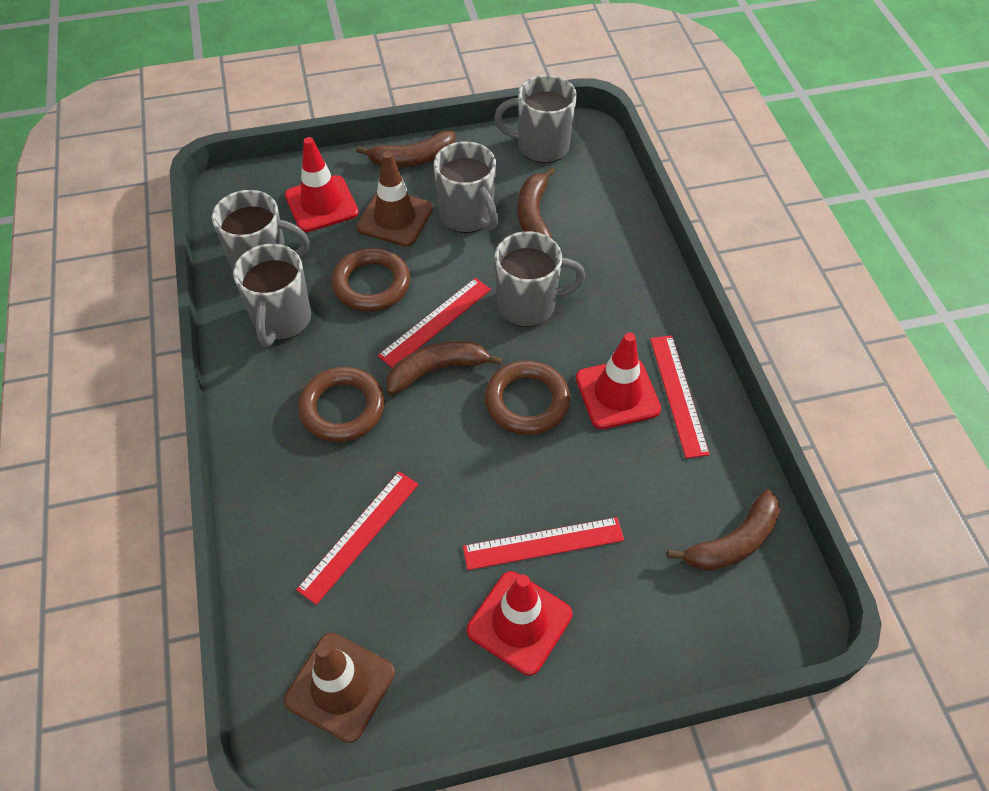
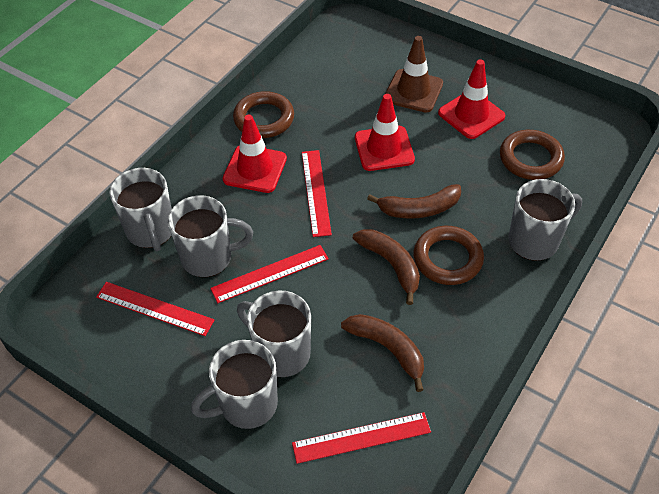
brown banana: 4 -> 3
brown traffic cone: 2 -> 1

